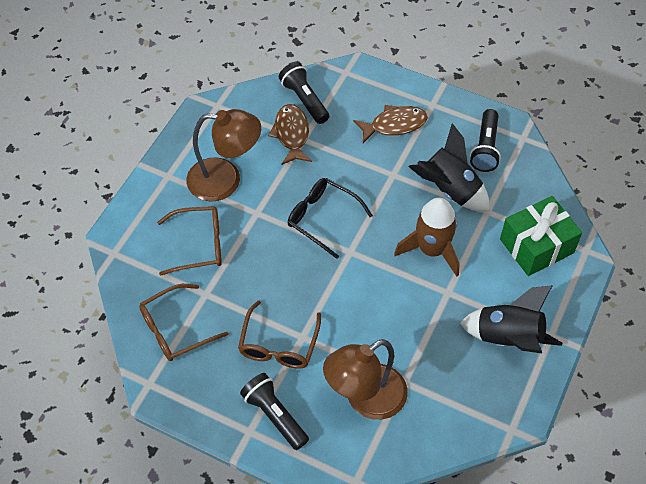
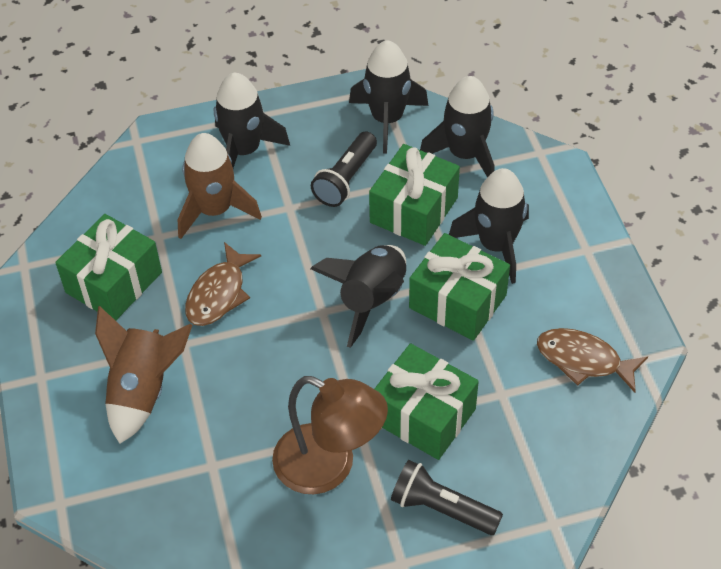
black flashlight: 3 -> 2
black glasses: 1 -> 0
black rocket: 2 -> 5
brown glasses: 3 -> 0
brown lamp: 2 -> 1
brown rocket: 1 -> 2
green gift: 1 -> 4

